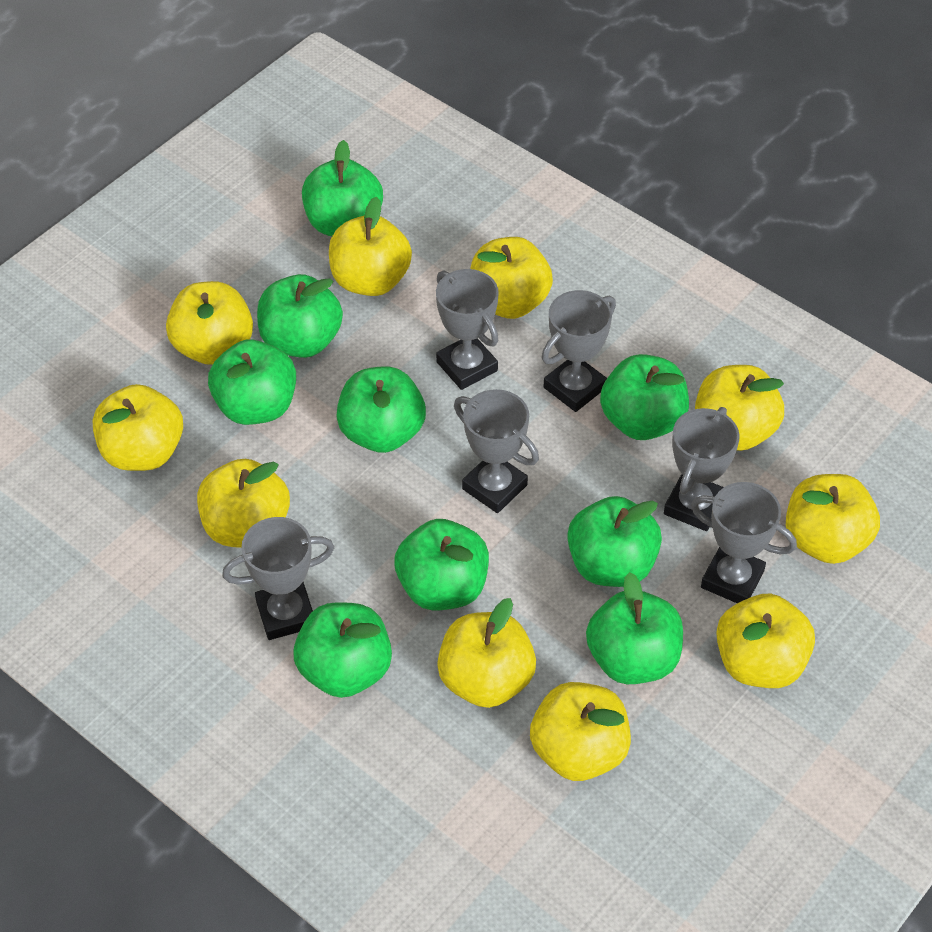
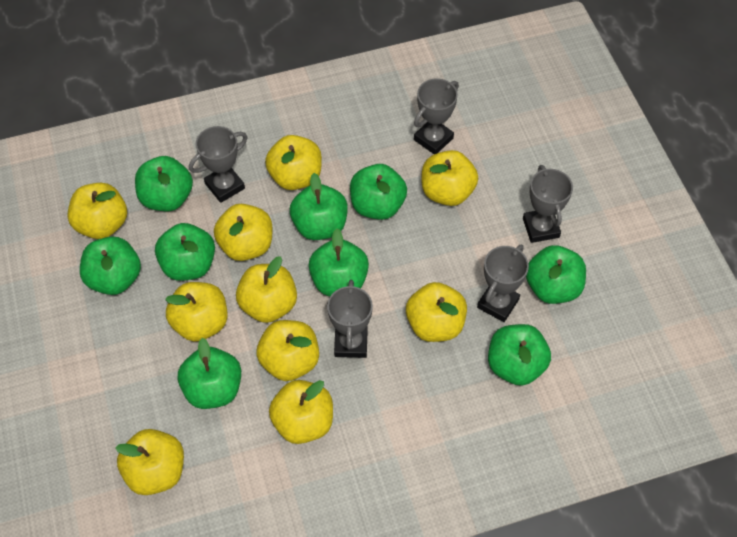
grey trophy: 6 -> 5

